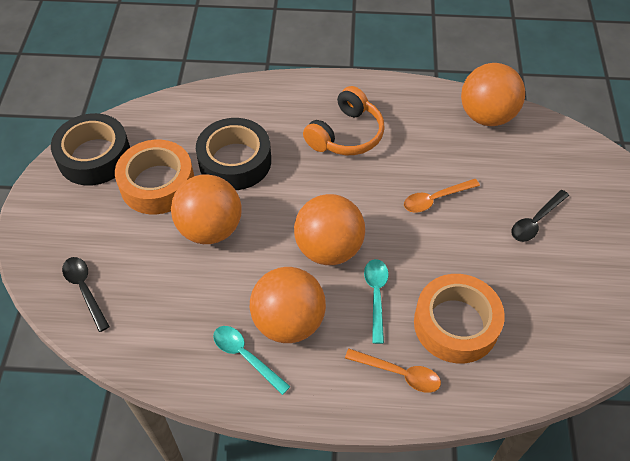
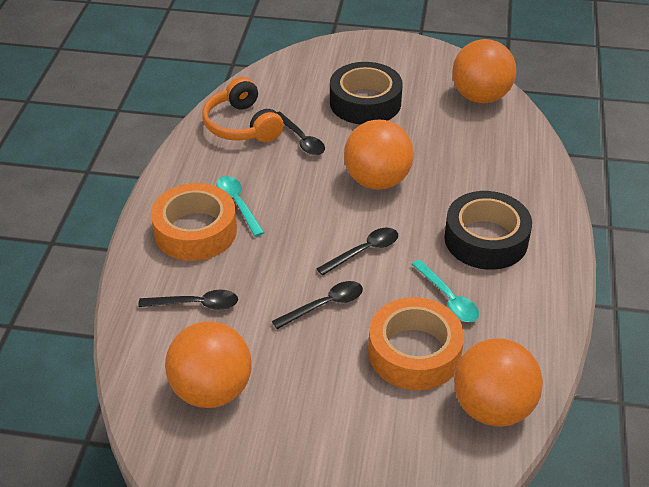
black spoon: 2 -> 4
orange spoon: 2 -> 0

